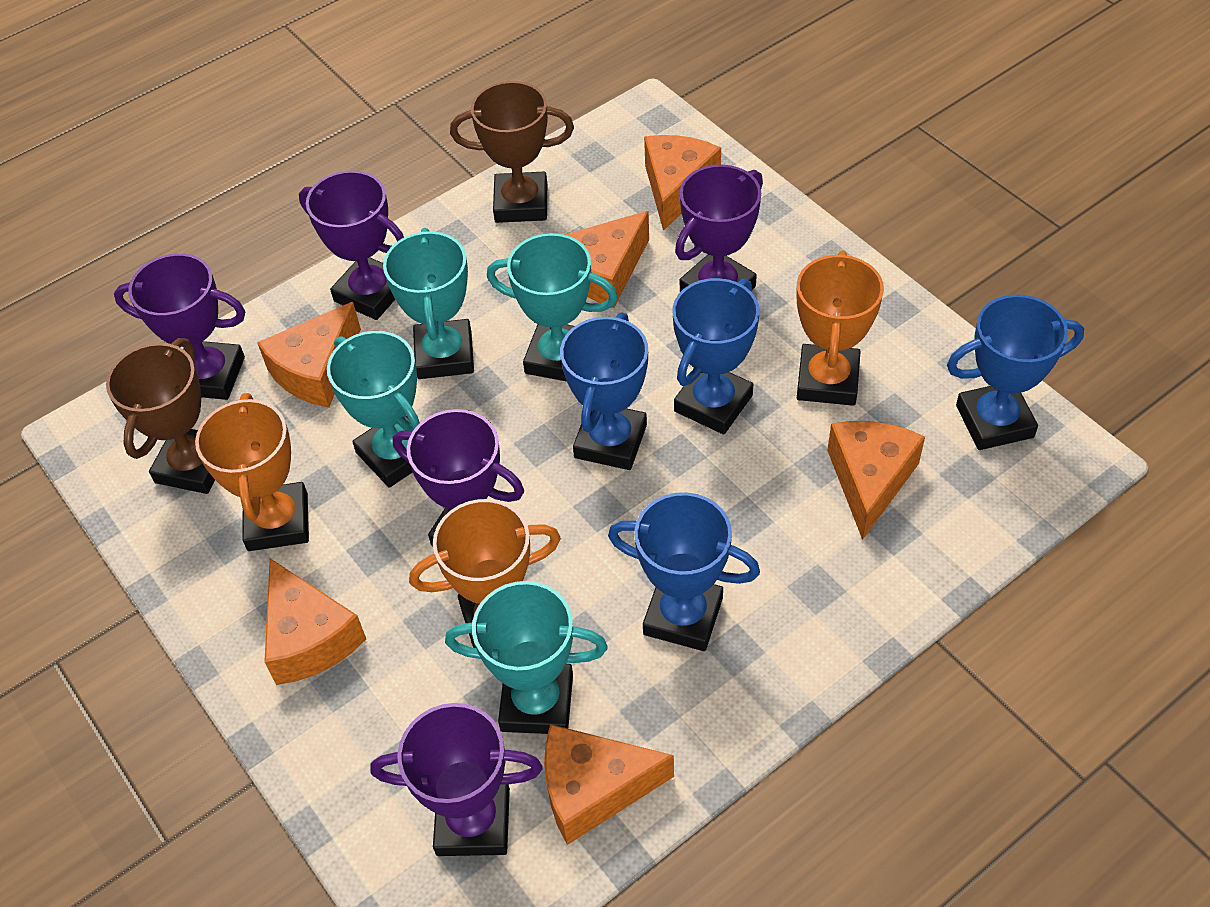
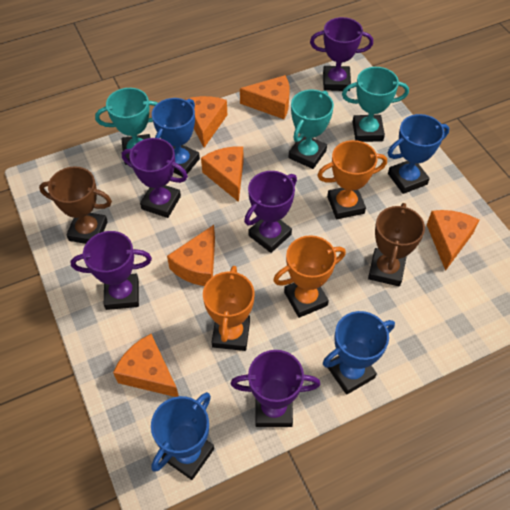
turquoise trophy: 4 -> 3

